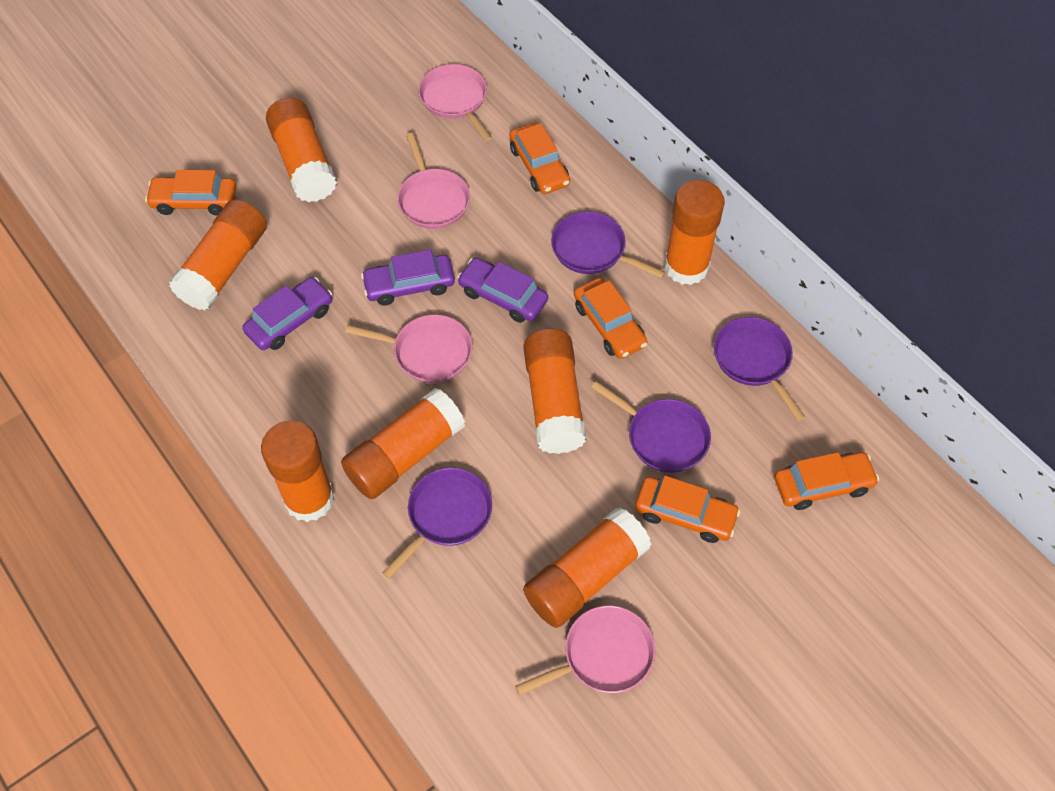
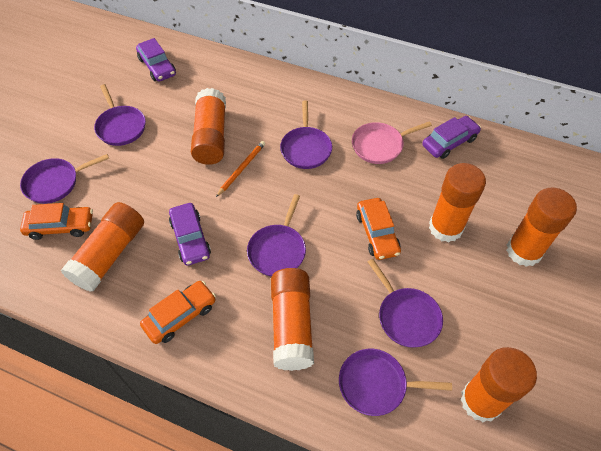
orange car: 5 -> 3
orange glue stick: 7 -> 6
orange pencil: 0 -> 1
pink pan: 4 -> 1
purple pan: 4 -> 6

